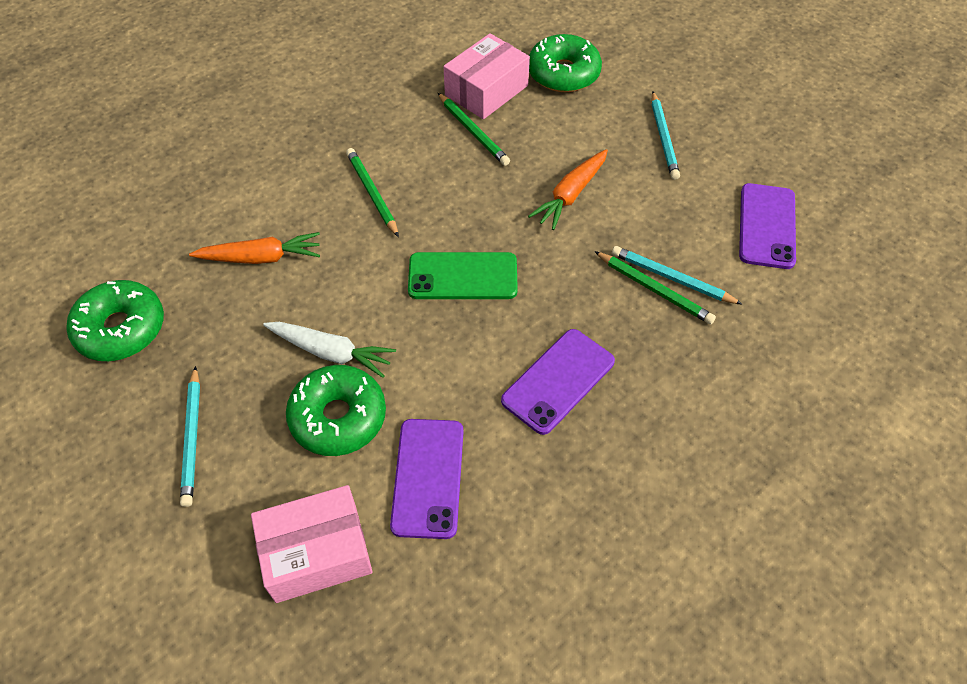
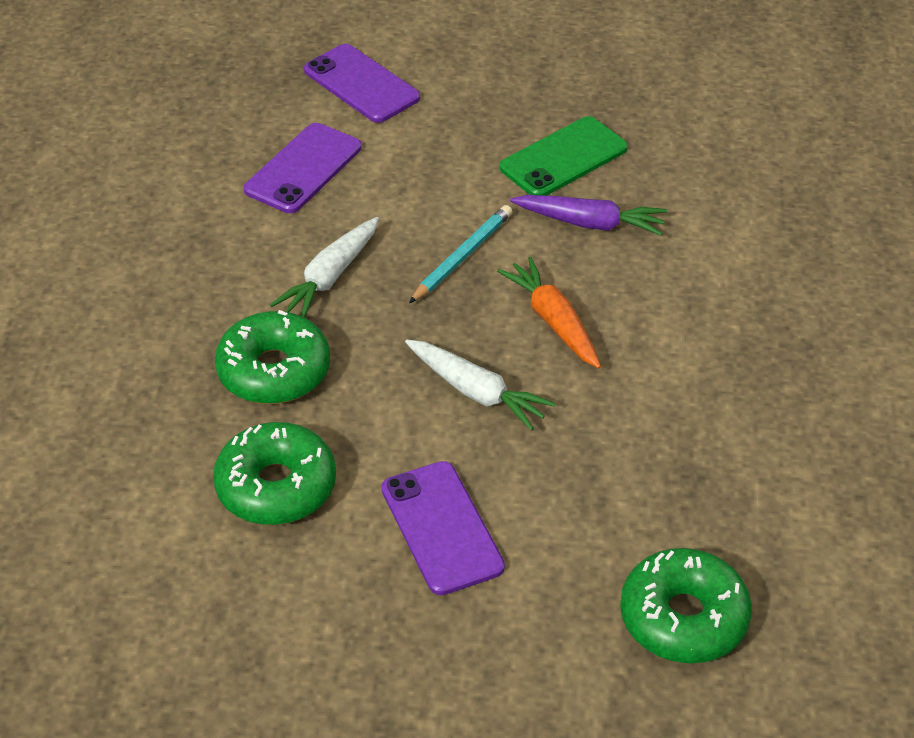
green pencil: 3 -> 0
orange carrot: 2 -> 1
pink box: 2 -> 0
purple carrot: 0 -> 1
turquoise pencil: 3 -> 1
white carrot: 1 -> 2

